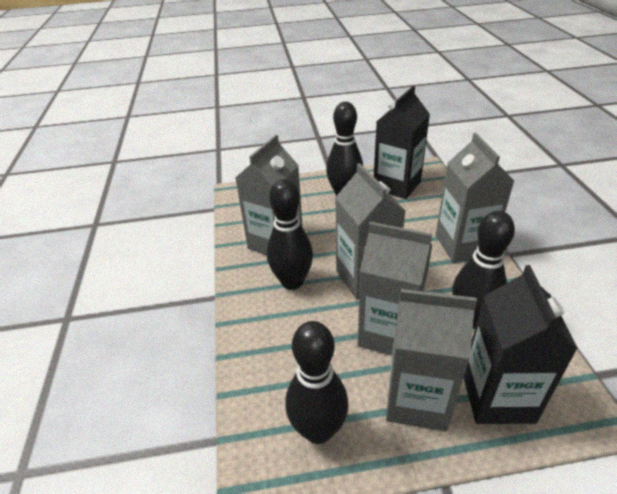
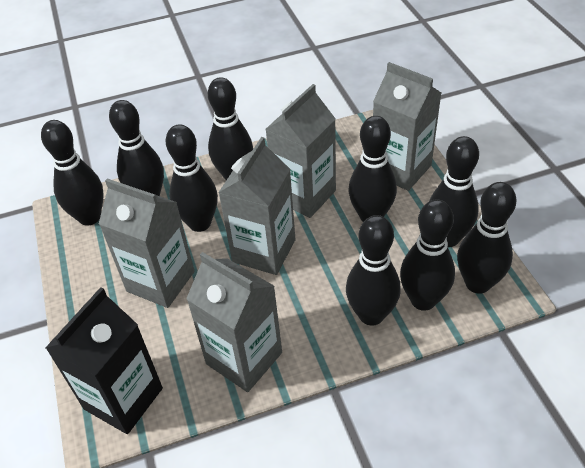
black bowling pin: 4 -> 9
black carton: 2 -> 1

